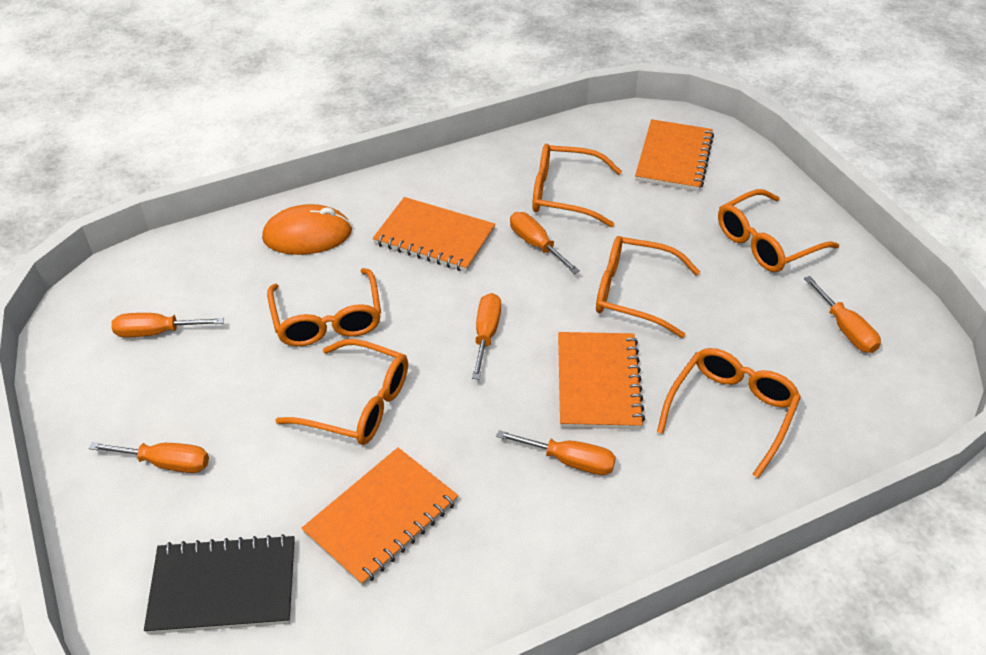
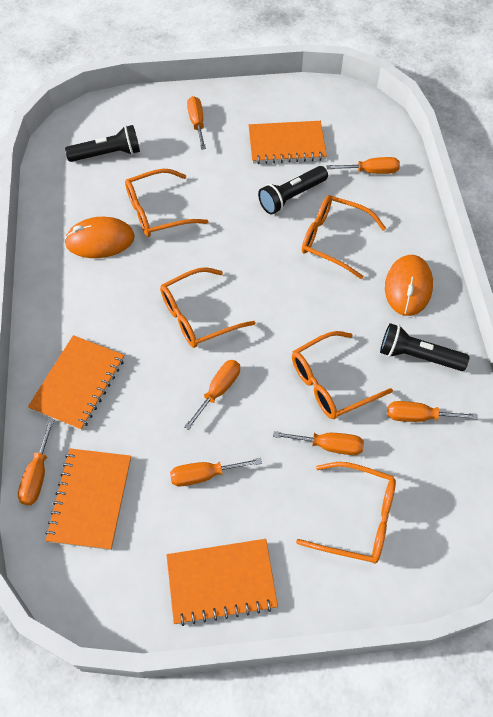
black flashlight: 0 -> 3
black notebook: 1 -> 0
orange glasses: 6 -> 5
orange mouse: 1 -> 2
orange screwdriver: 6 -> 7

